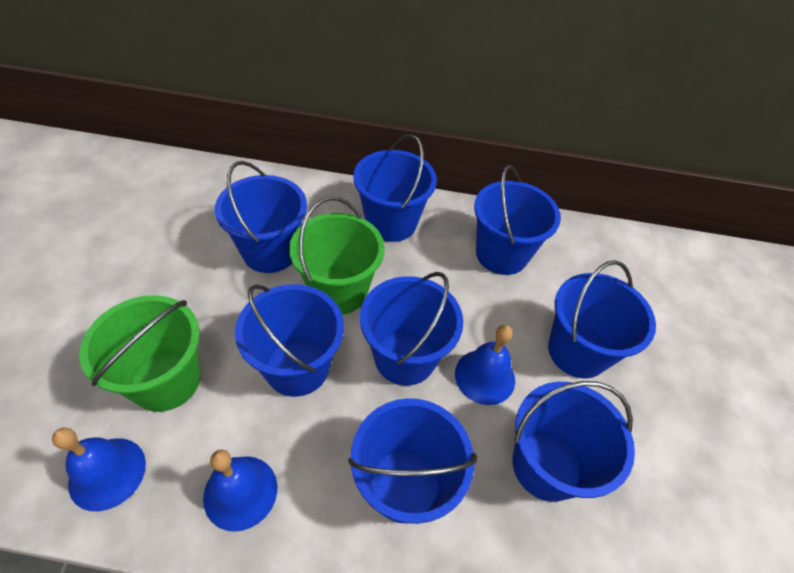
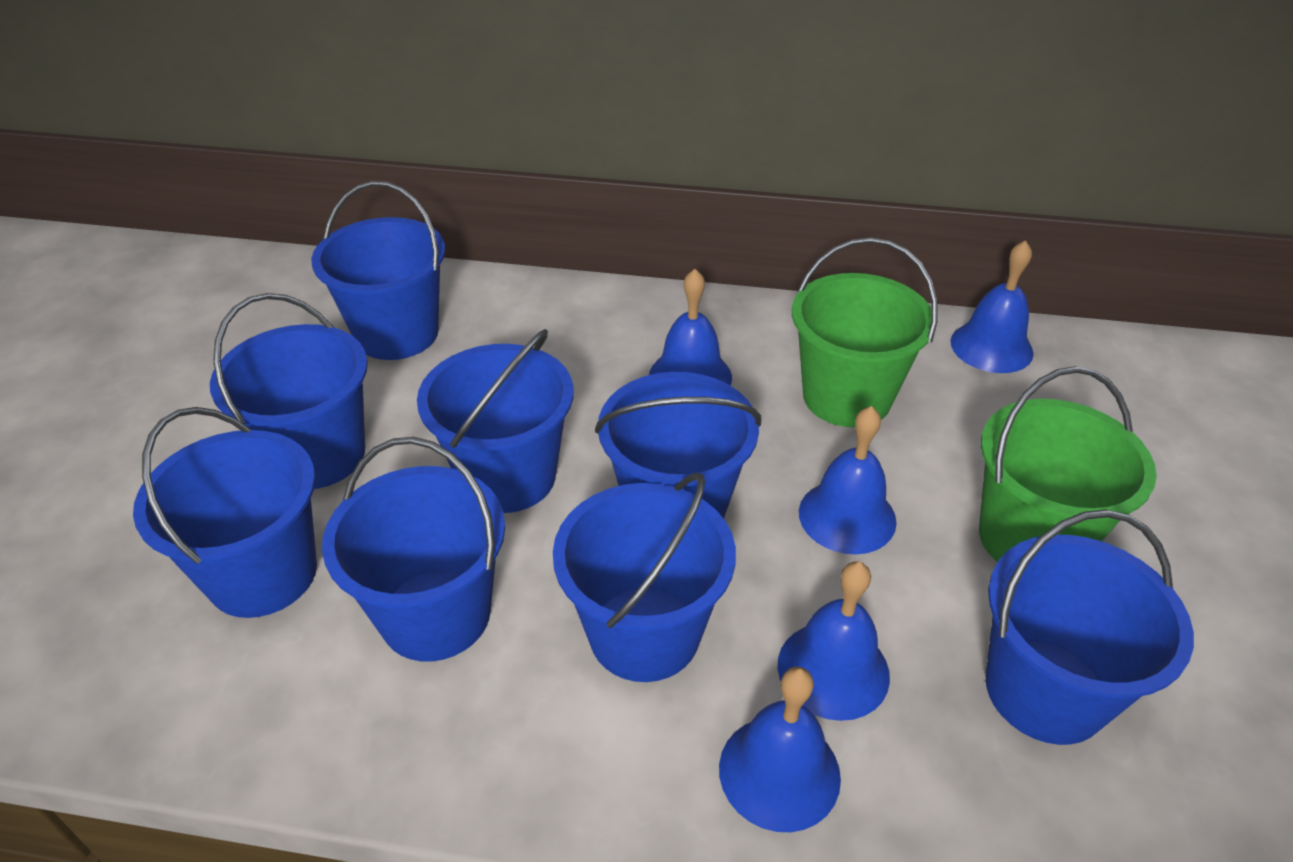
blue bell: 3 -> 5

